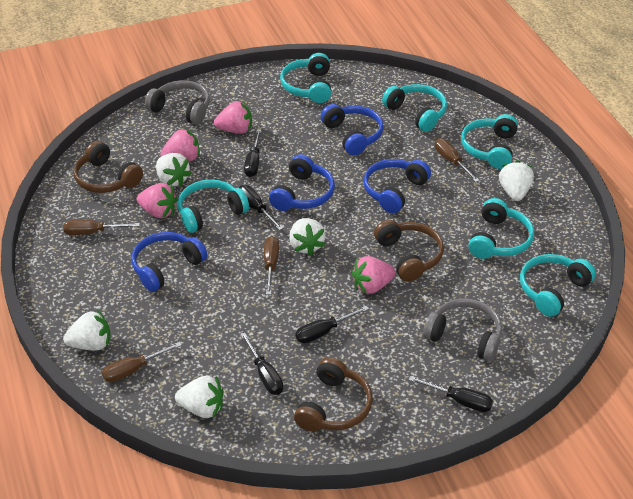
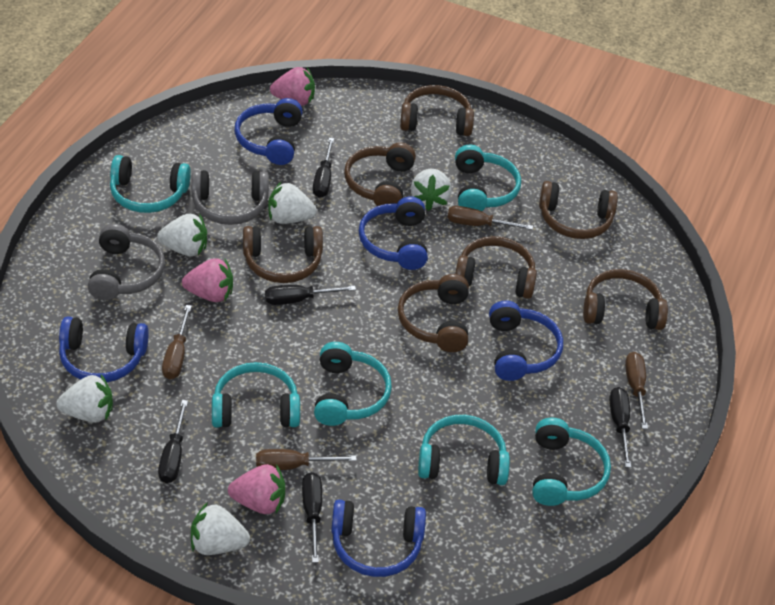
blue headphones: 4 -> 5
brown headphones: 3 -> 7
pink strawberry: 4 -> 3

